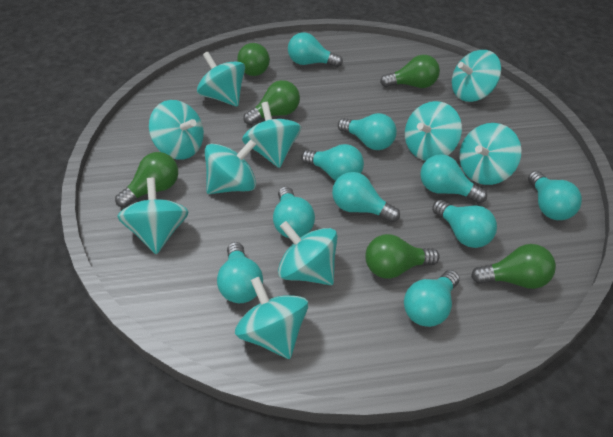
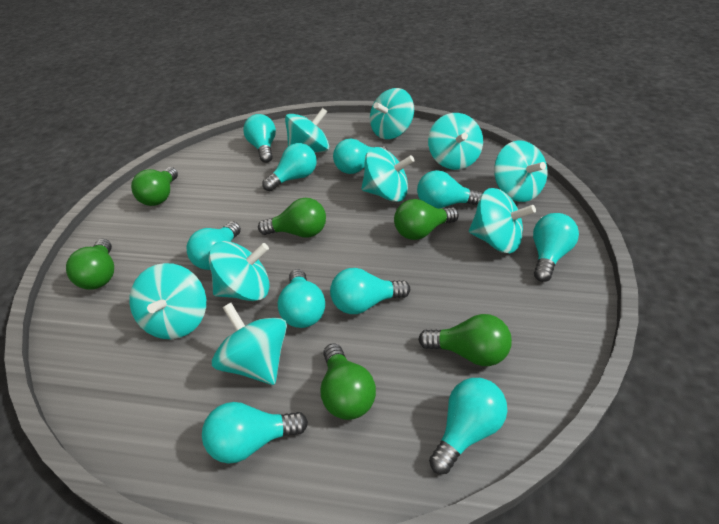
turquoise spinning top: 10 -> 9

